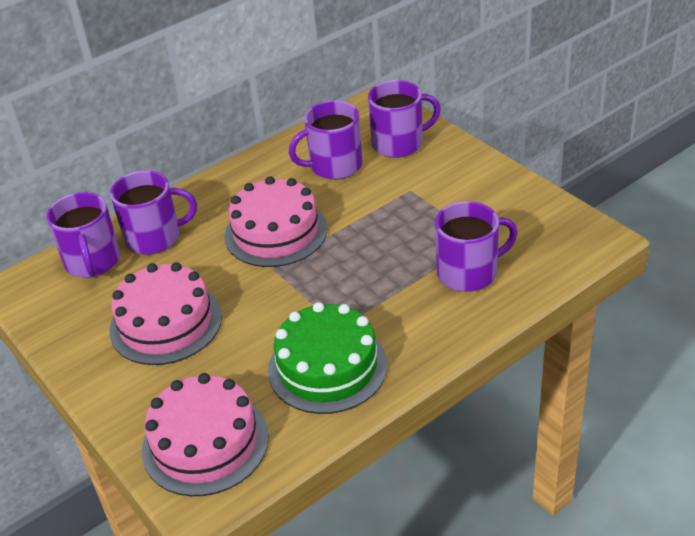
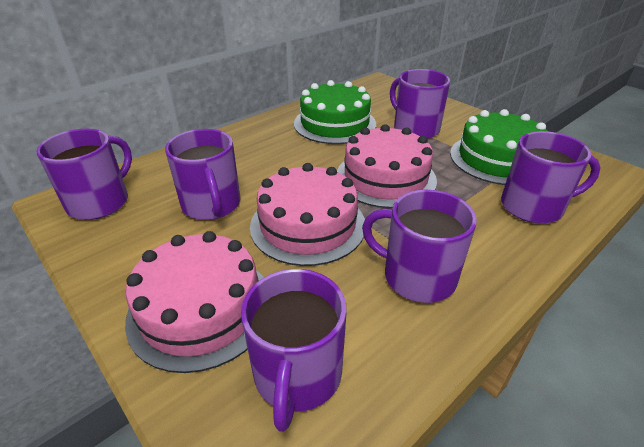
green cake: 1 -> 2
purple mug: 5 -> 6

